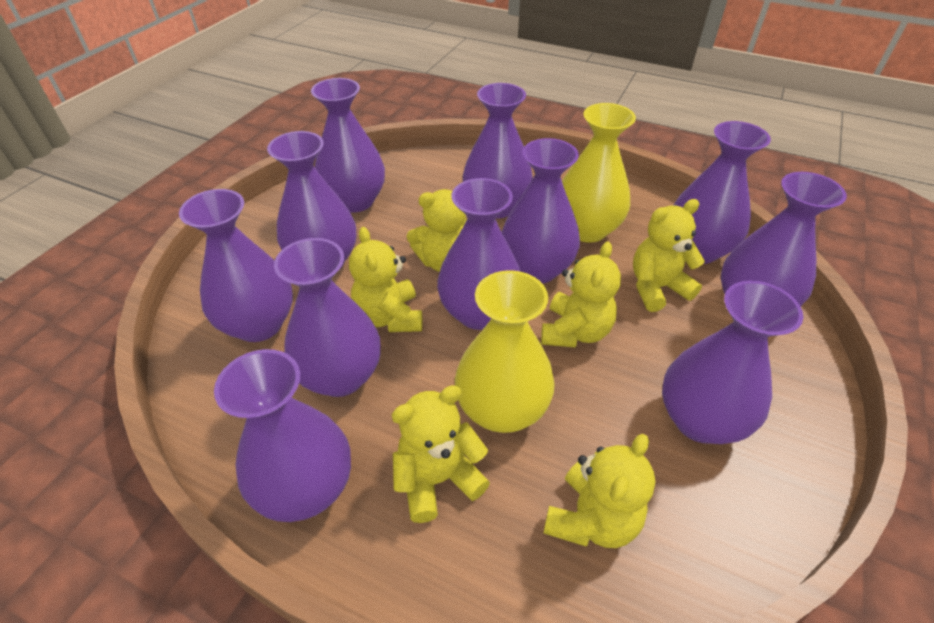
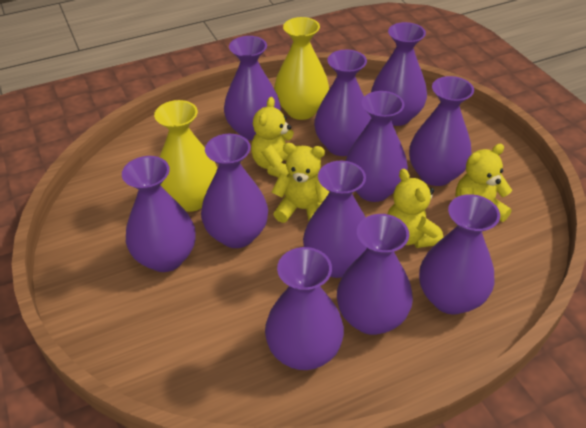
yellow teddy bear: 6 -> 4

